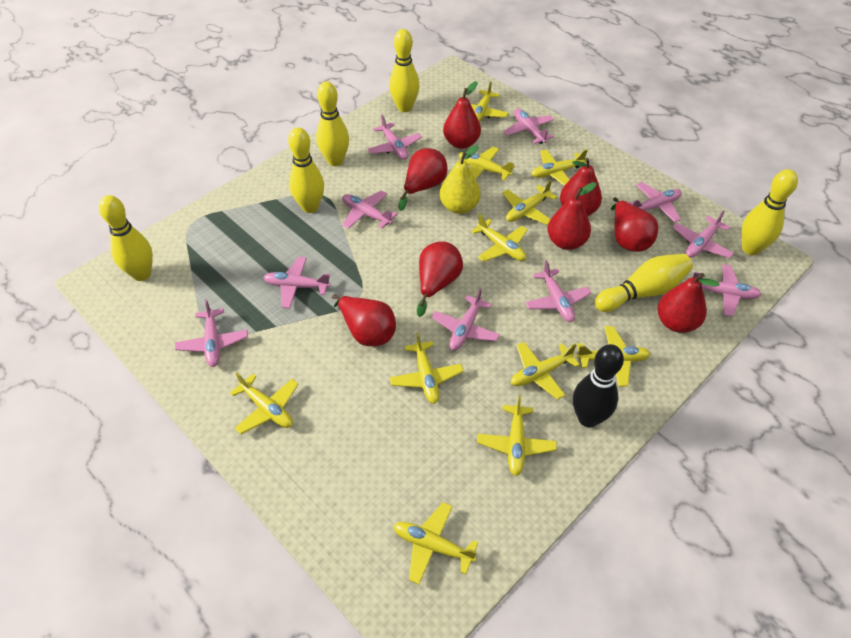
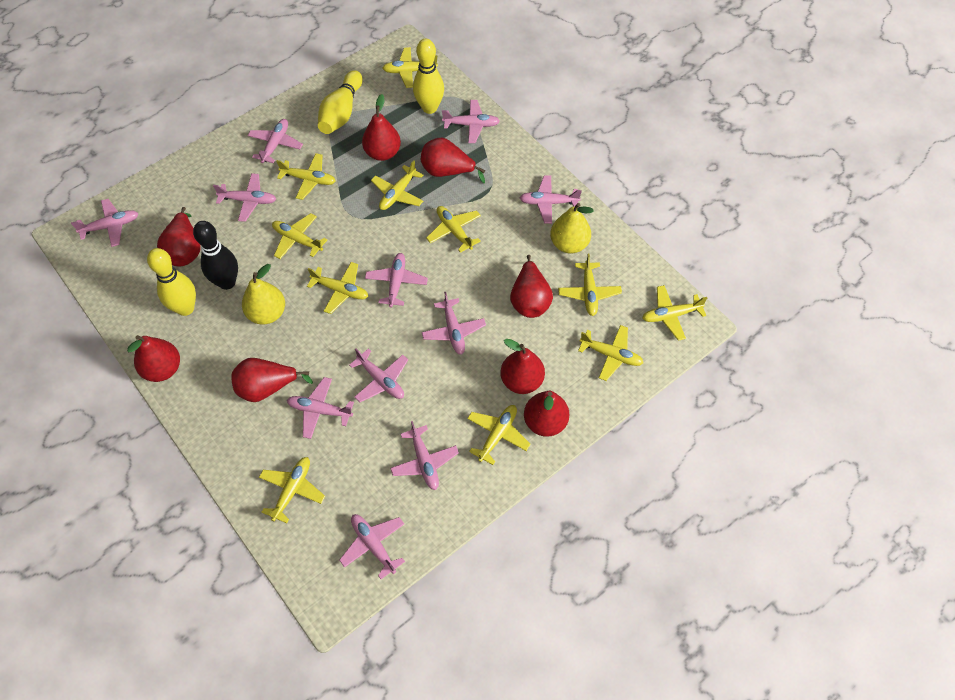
pink plane: 10 -> 11
yellow bowling pin: 6 -> 3
yellow pear: 1 -> 2

